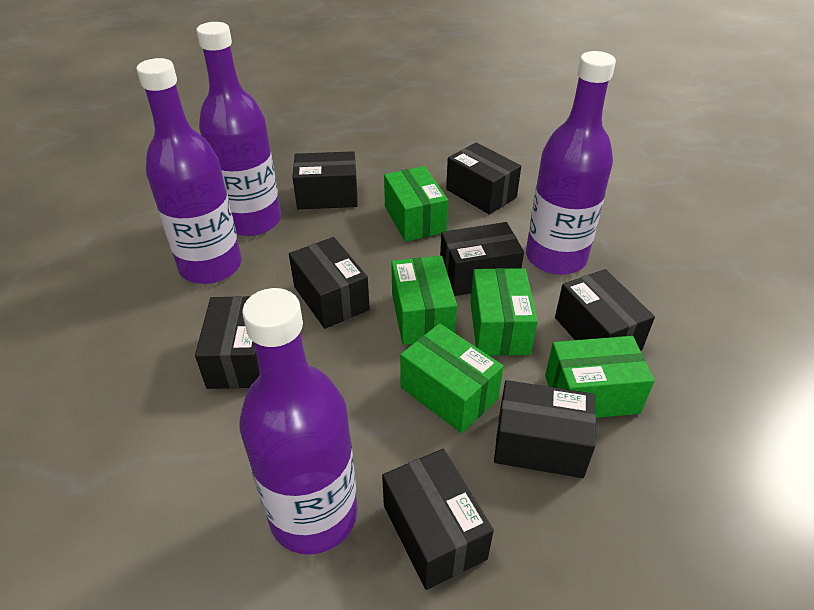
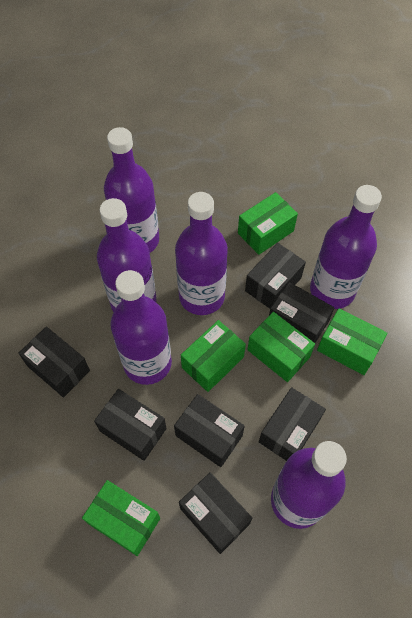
black box: 8 -> 7
purple bottle: 4 -> 6

